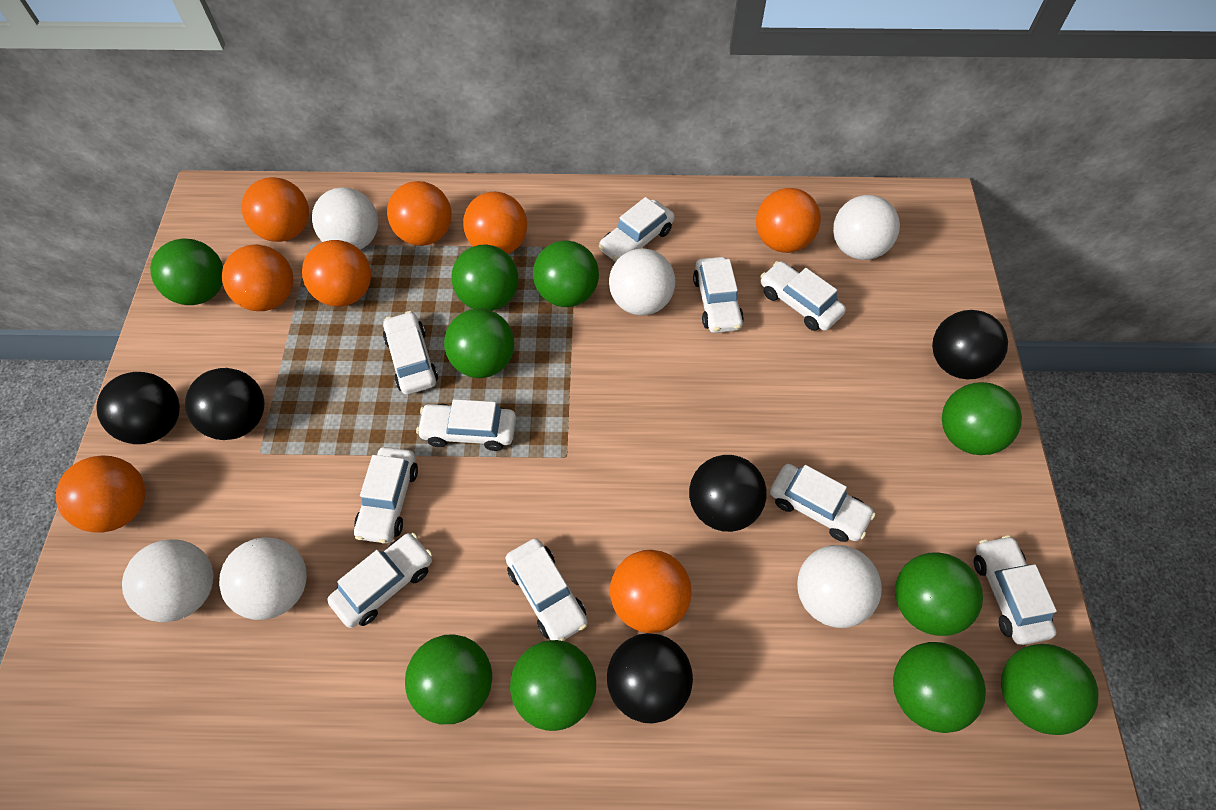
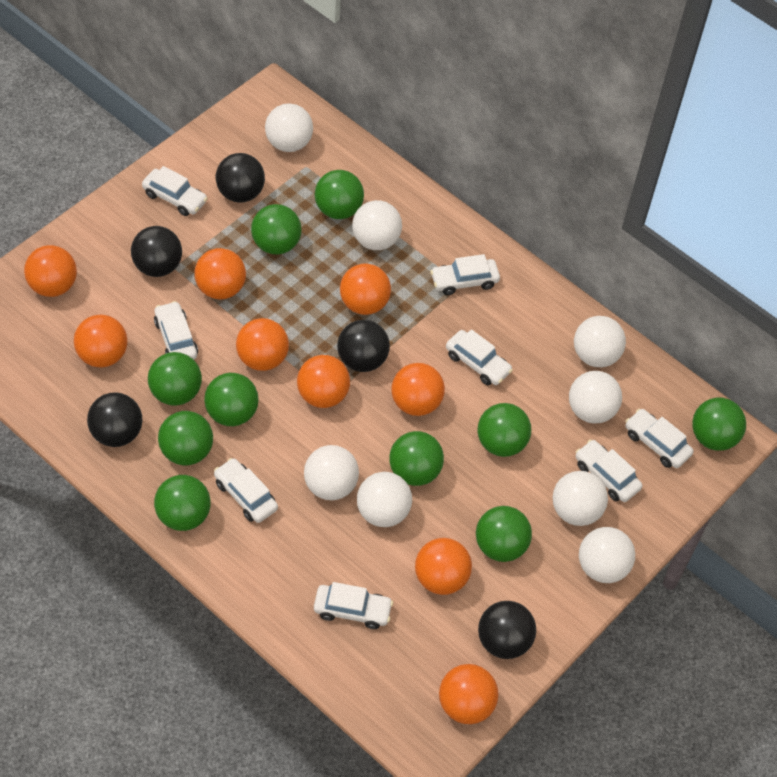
orange ball: 8 -> 9
white ball: 6 -> 8
white car: 10 -> 8

